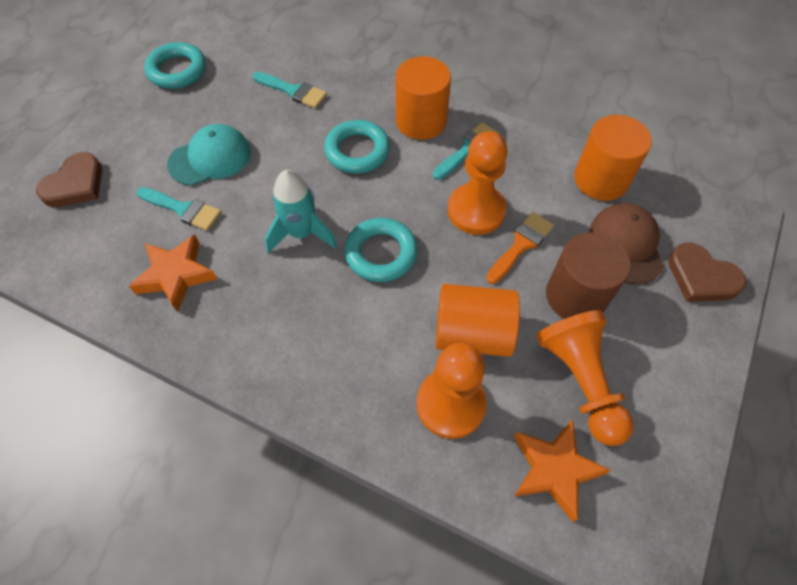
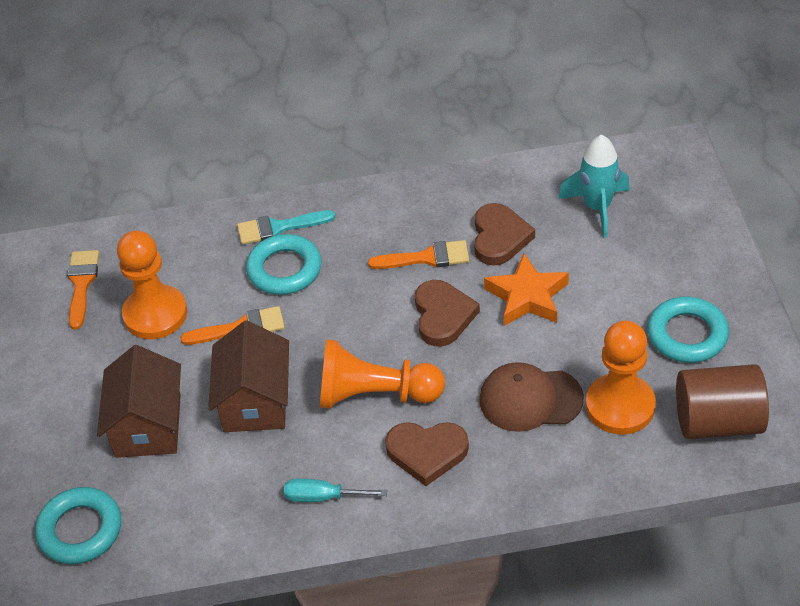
brown heart: 2 -> 3
brown house: 0 -> 2
orange brush: 1 -> 3
orange cylinder: 3 -> 0
orange star: 2 -> 1
turquoise brush: 3 -> 1
turquoise cap: 1 -> 0
turquoise screwdriver: 0 -> 1

